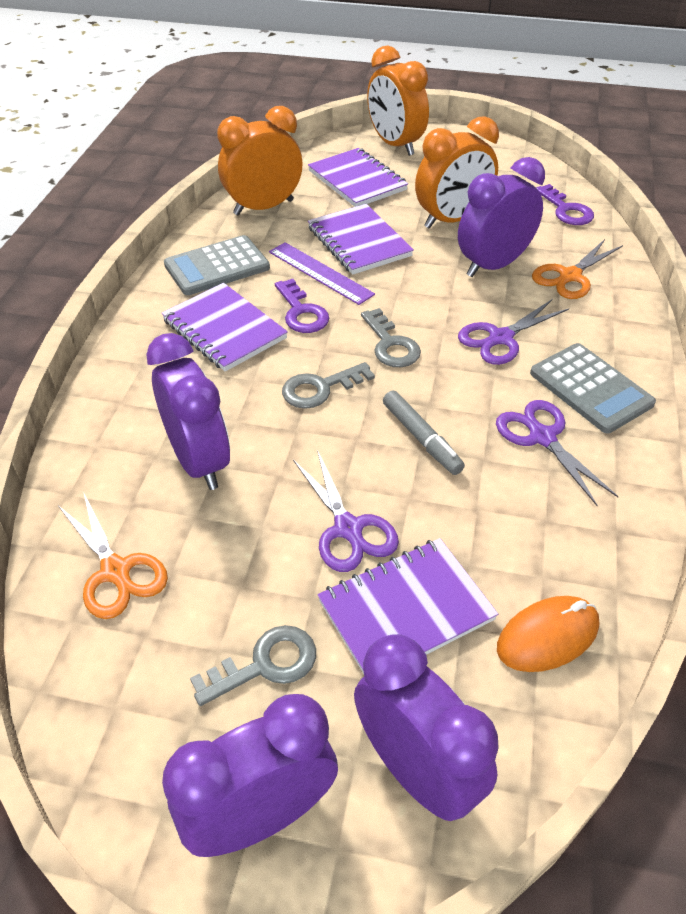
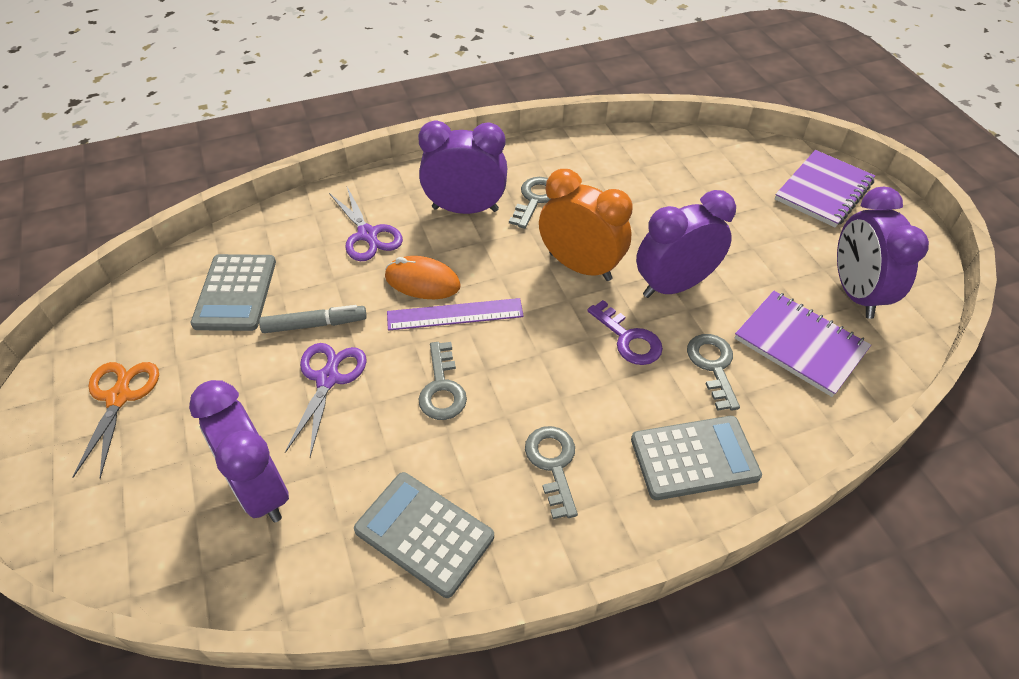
grey calculator: 2 -> 3
grey key: 3 -> 4
orange clock: 3 -> 1
orange scissors: 2 -> 1
purple key: 2 -> 1
purple notebook: 4 -> 2
purple scissors: 3 -> 2

